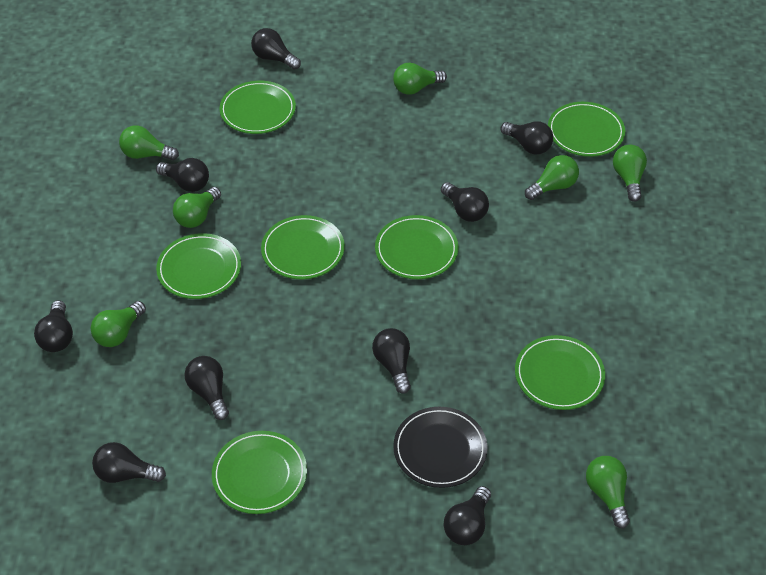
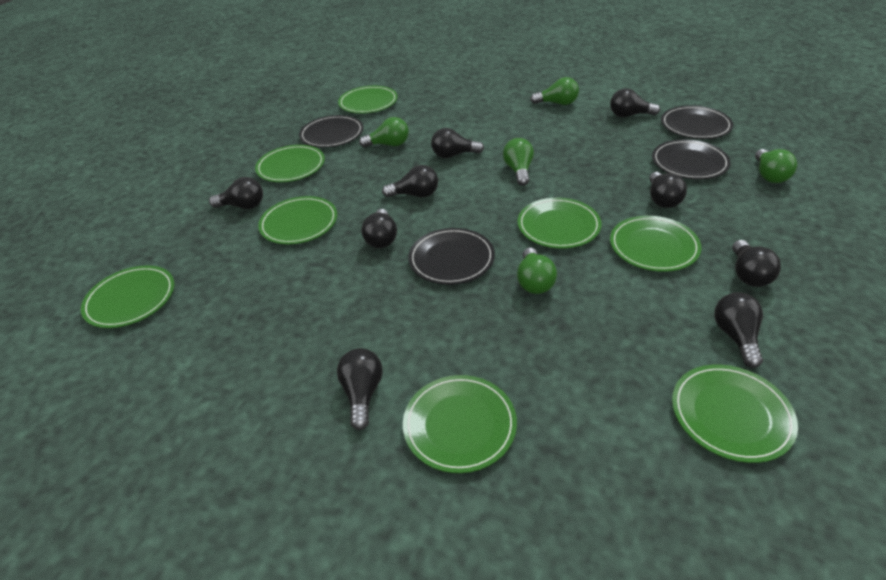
black plate: 1 -> 4
green light bulb: 7 -> 5
green plate: 7 -> 8

